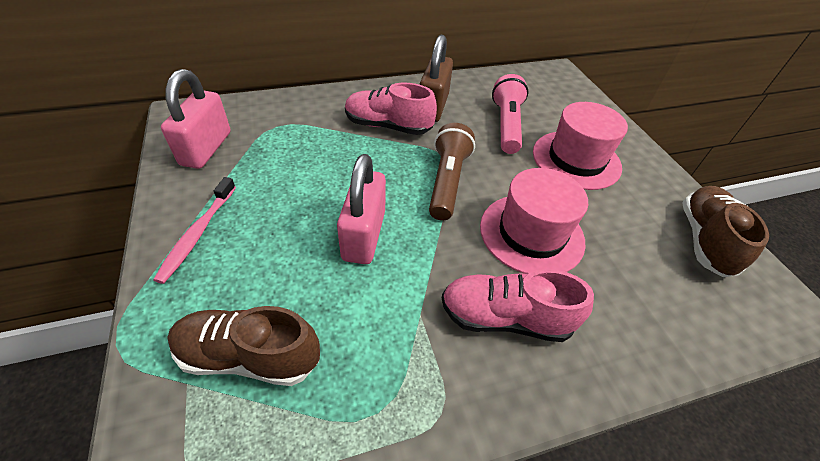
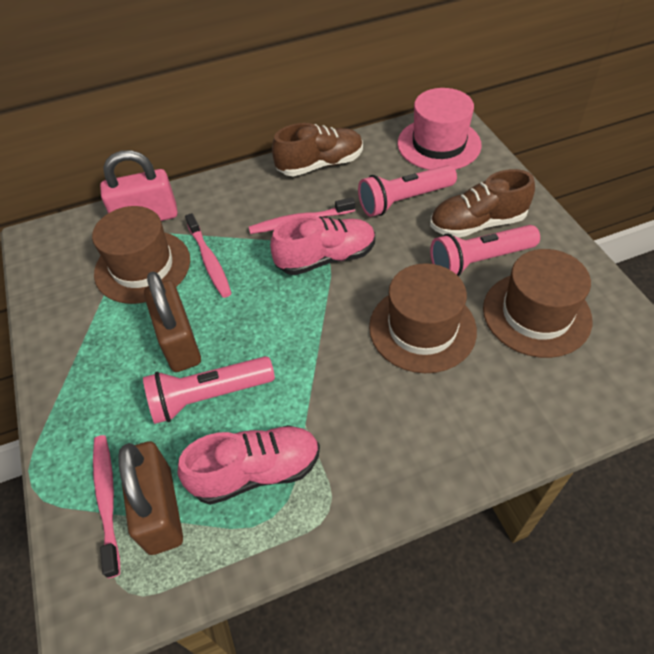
brown flashlight: 1 -> 0
brown hat: 0 -> 3
brown padlock: 1 -> 2
pink flashlight: 1 -> 3
pink hat: 2 -> 1
pink padlock: 2 -> 1
pink toothbrush: 1 -> 3

